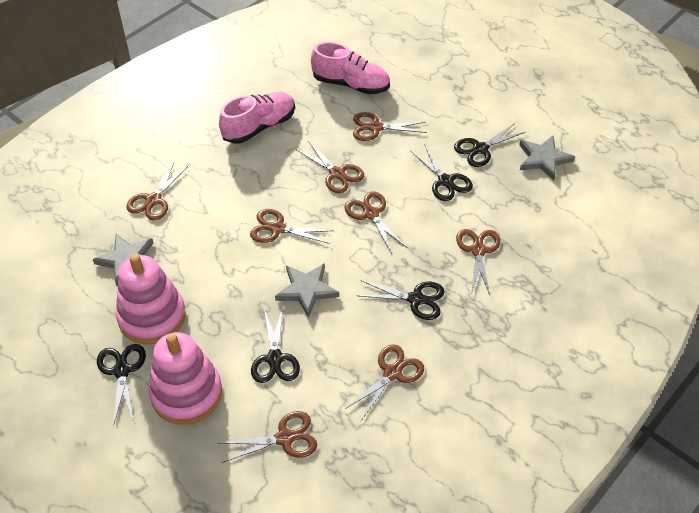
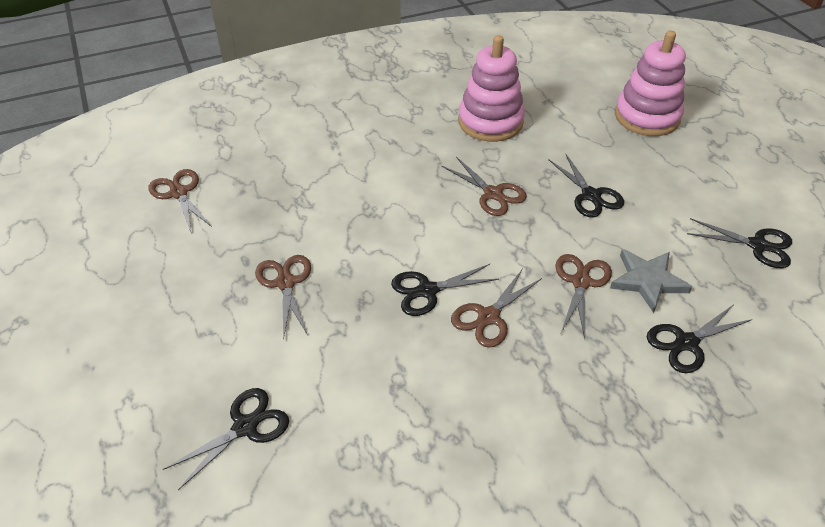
brown scissors: 8 -> 5
grey star: 3 -> 1
pink shoe: 2 -> 0

